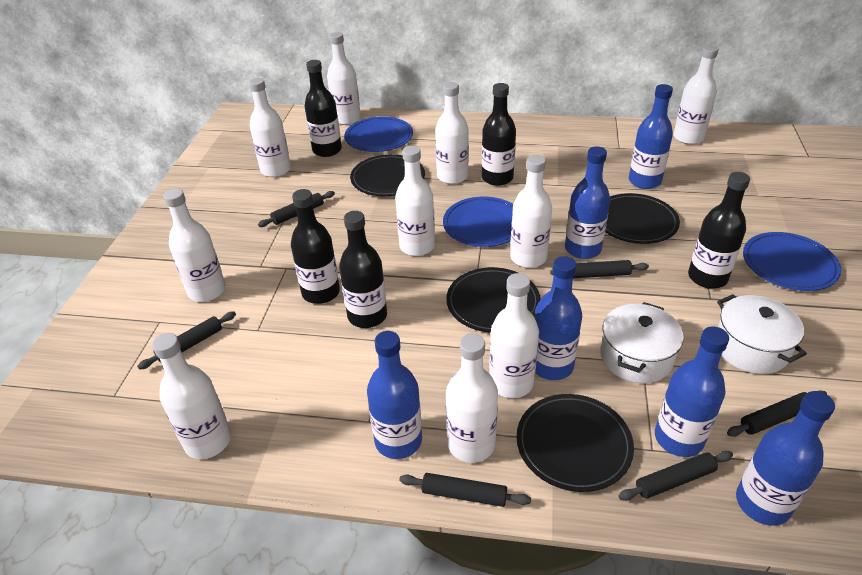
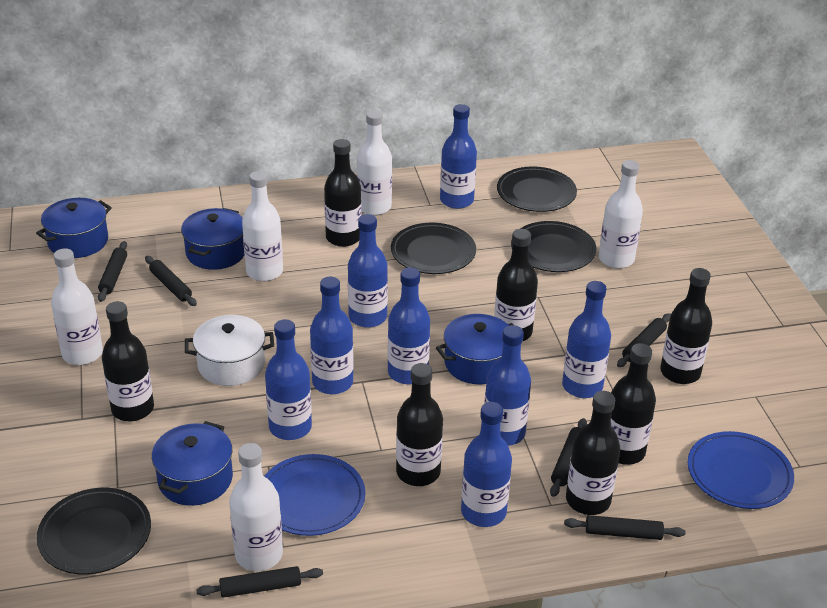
black bottle: 5 -> 7
blue bottle: 6 -> 8
blue plate: 3 -> 2
blue pot: 0 -> 4
white bottle: 10 -> 5
white pot: 2 -> 1

